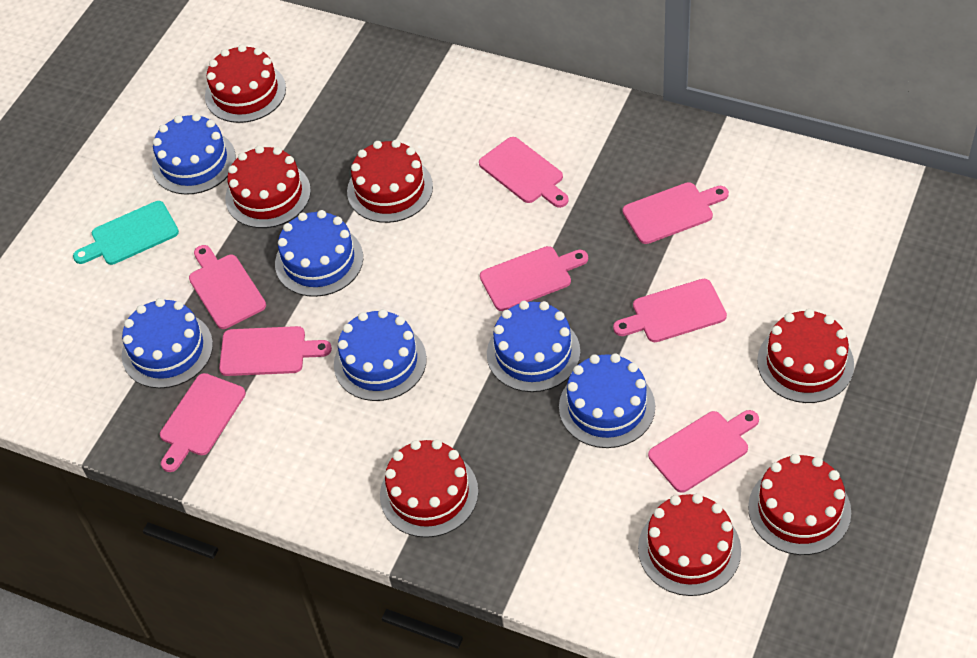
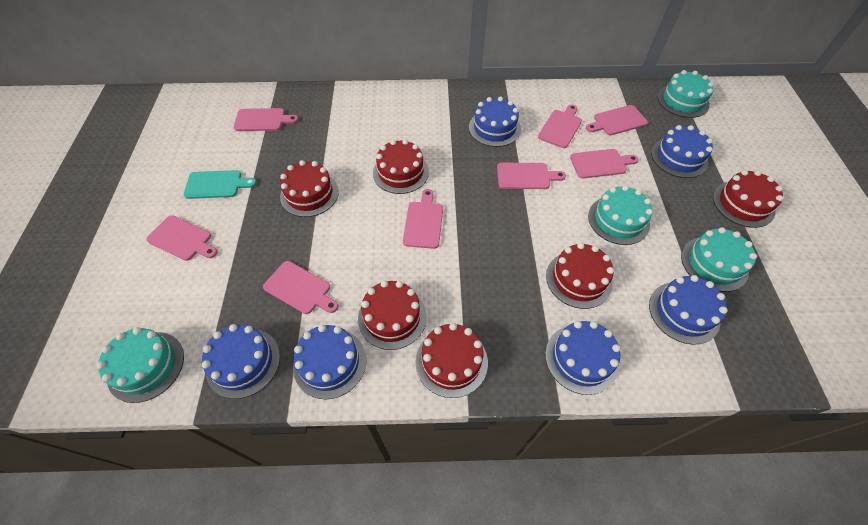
red cake: 7 -> 6
turquoise cake: 0 -> 4

